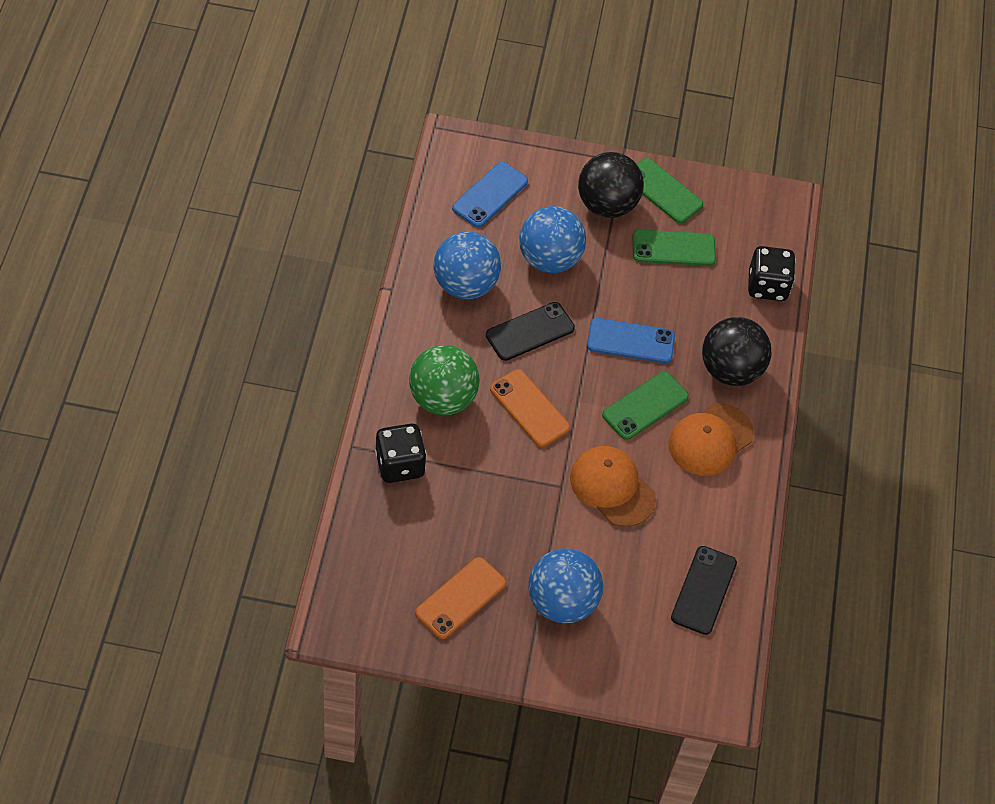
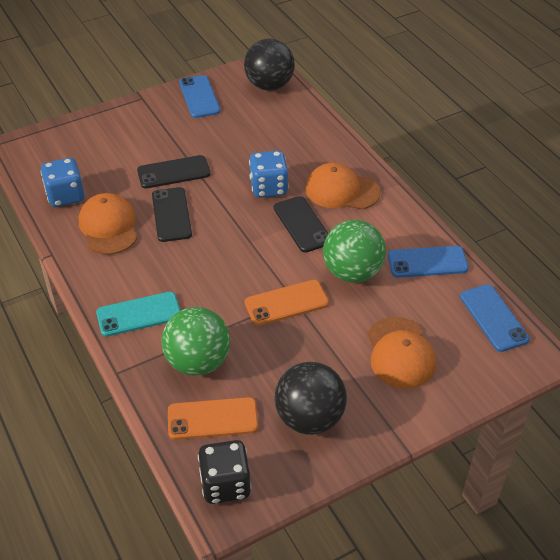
black dice: 2 -> 1
black phone: 2 -> 3
blue ball: 3 -> 0
blue dice: 0 -> 2
blue phone: 2 -> 3
green ball: 1 -> 2
green phone: 3 -> 0
orange cap: 2 -> 3
turquoise phone: 0 -> 1

